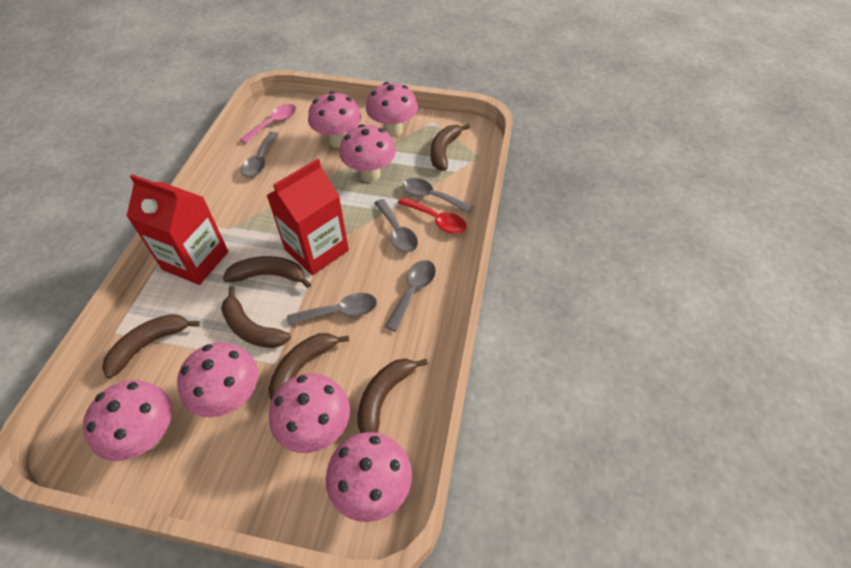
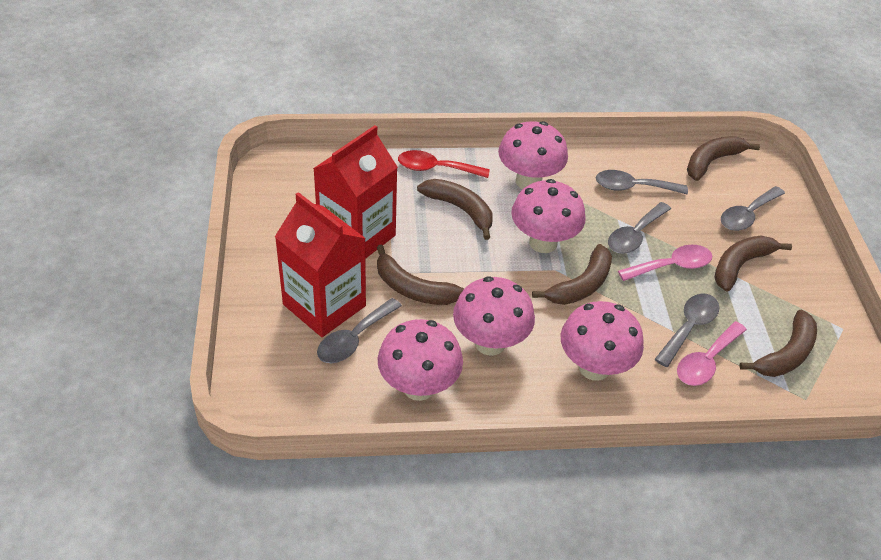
pink mushroom: 7 -> 5
pink spoon: 1 -> 2

